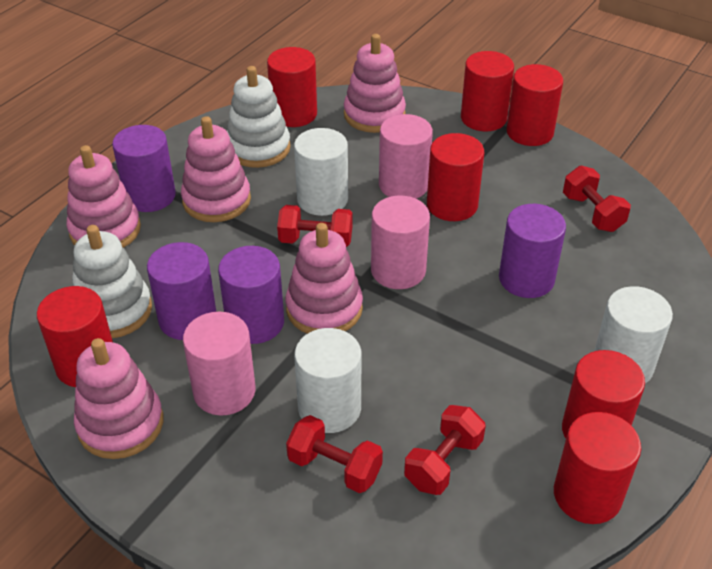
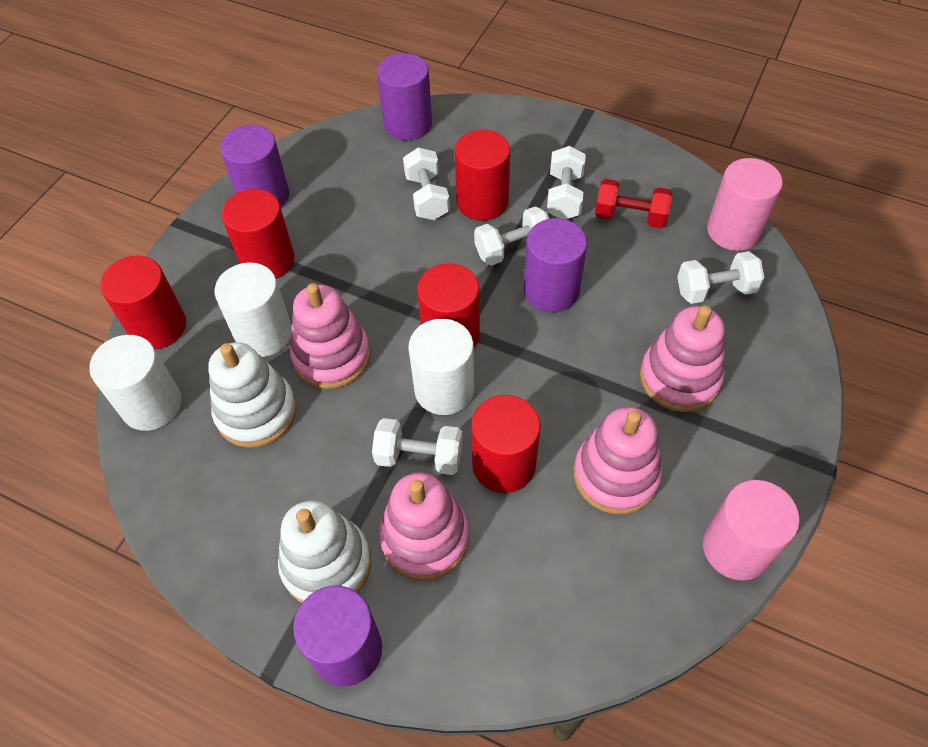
pink cylinder: 3 -> 2
pink stacking toy: 5 -> 4
red cylinder: 7 -> 5
red dumbbell: 4 -> 1
white dumbbell: 0 -> 5

